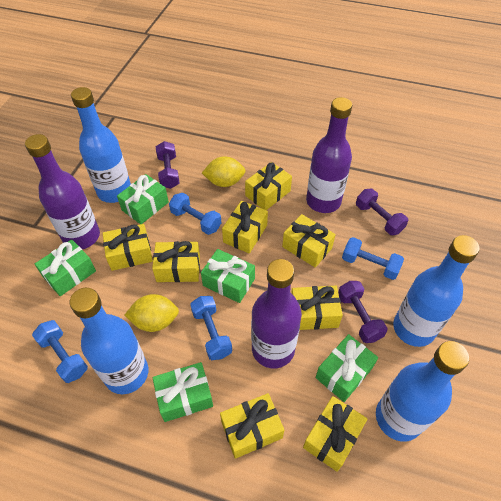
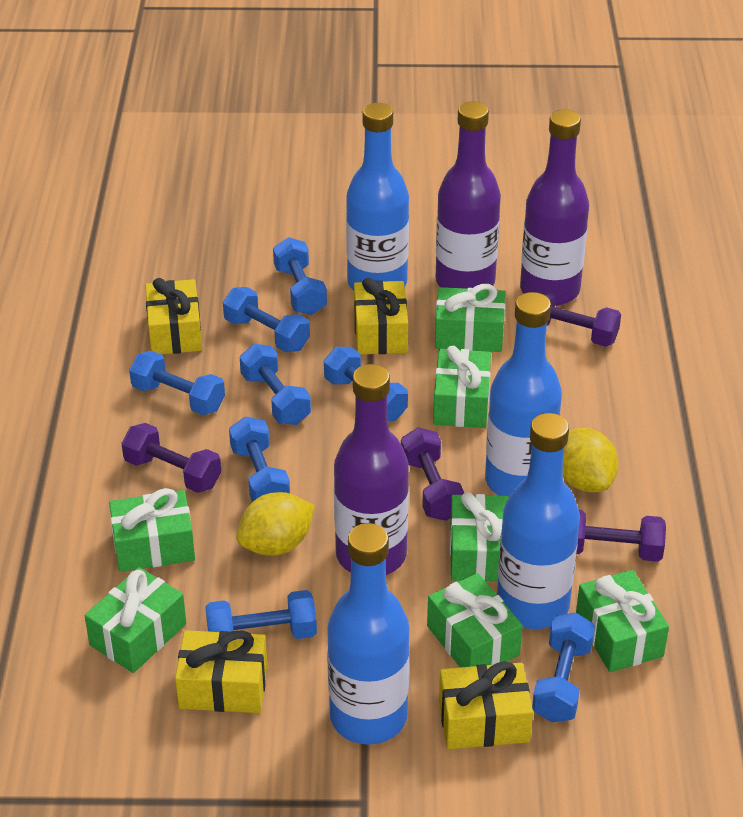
blue dumbbell: 4 -> 8
green gift: 5 -> 7
purple dumbbell: 3 -> 4
yellow gift: 8 -> 4

